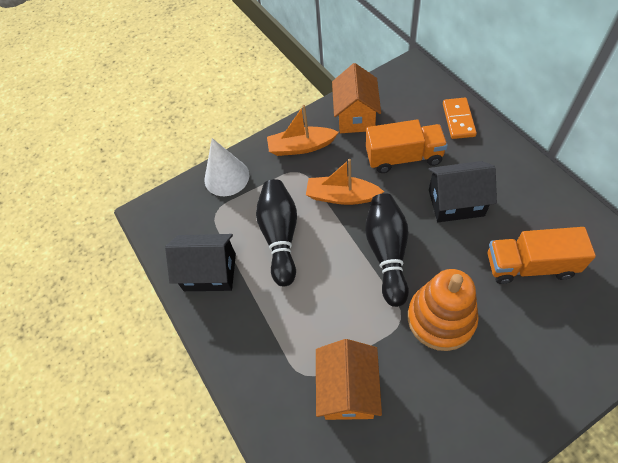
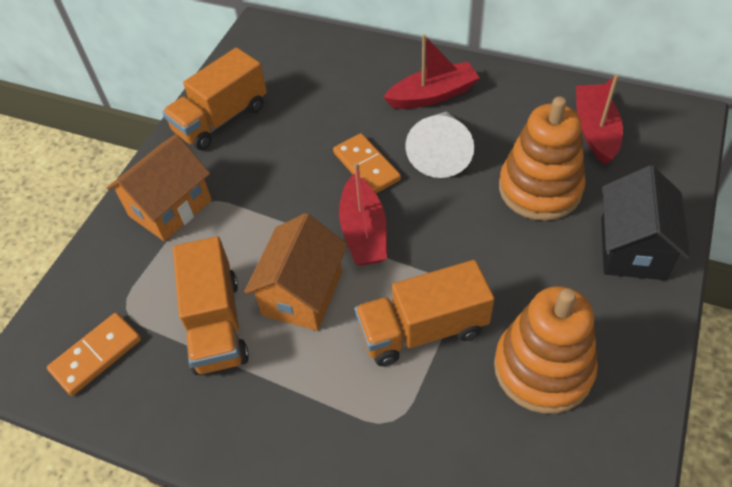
black bowling pin: 2 -> 0
black house: 2 -> 1
orange boat: 2 -> 0
orange domino: 1 -> 2
orange stacking toy: 1 -> 2
orange truck: 2 -> 3
red boat: 0 -> 3

